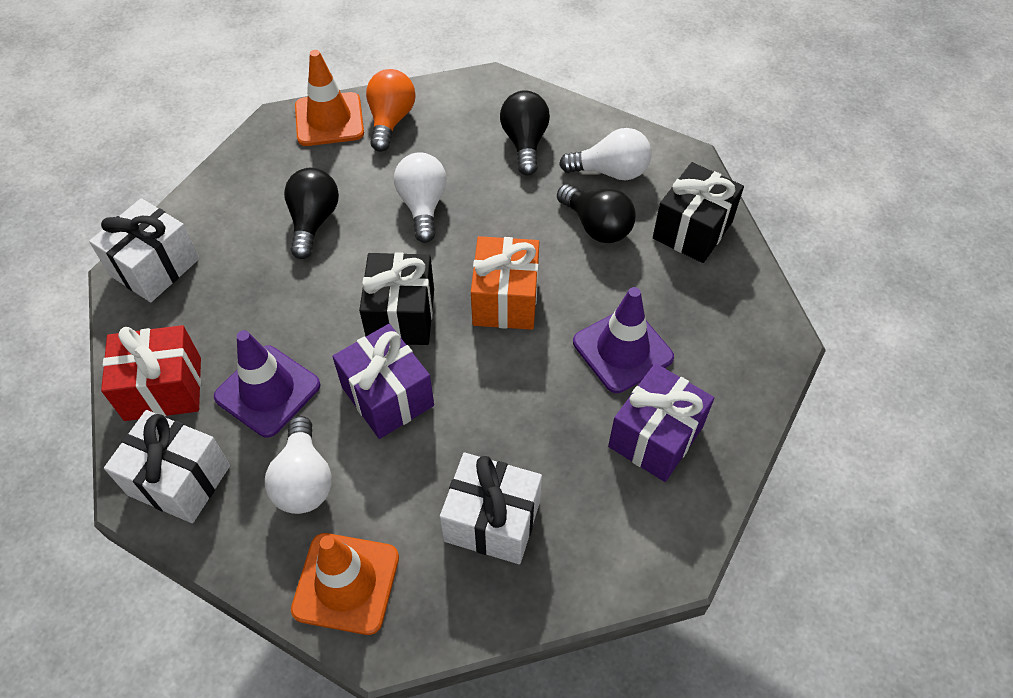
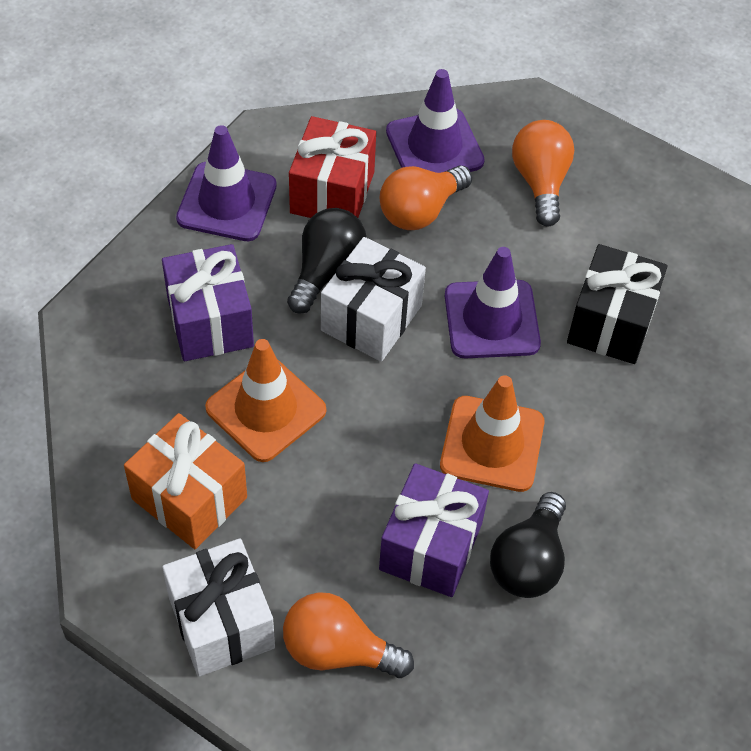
black gift: 2 -> 1
black light bulb: 3 -> 2
orange light bulb: 1 -> 3
purple traffic cone: 2 -> 3
white gift: 3 -> 2
white light bulb: 3 -> 0

